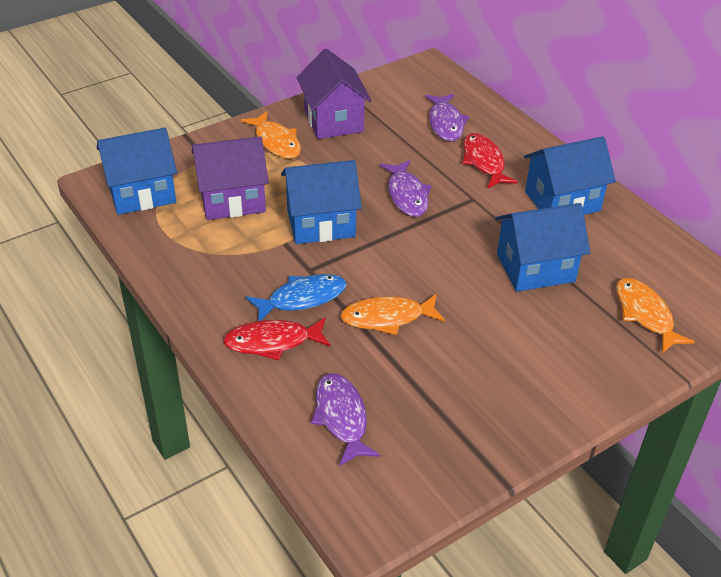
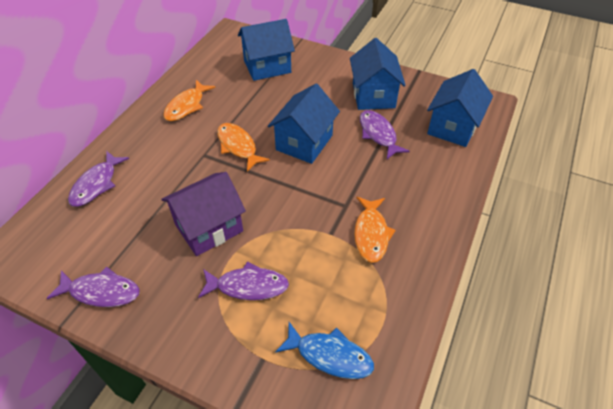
purple fish: 3 -> 4
purple house: 2 -> 1
red fish: 2 -> 0

